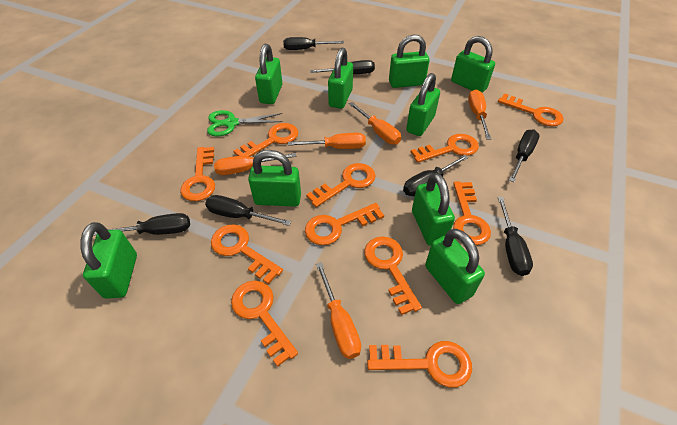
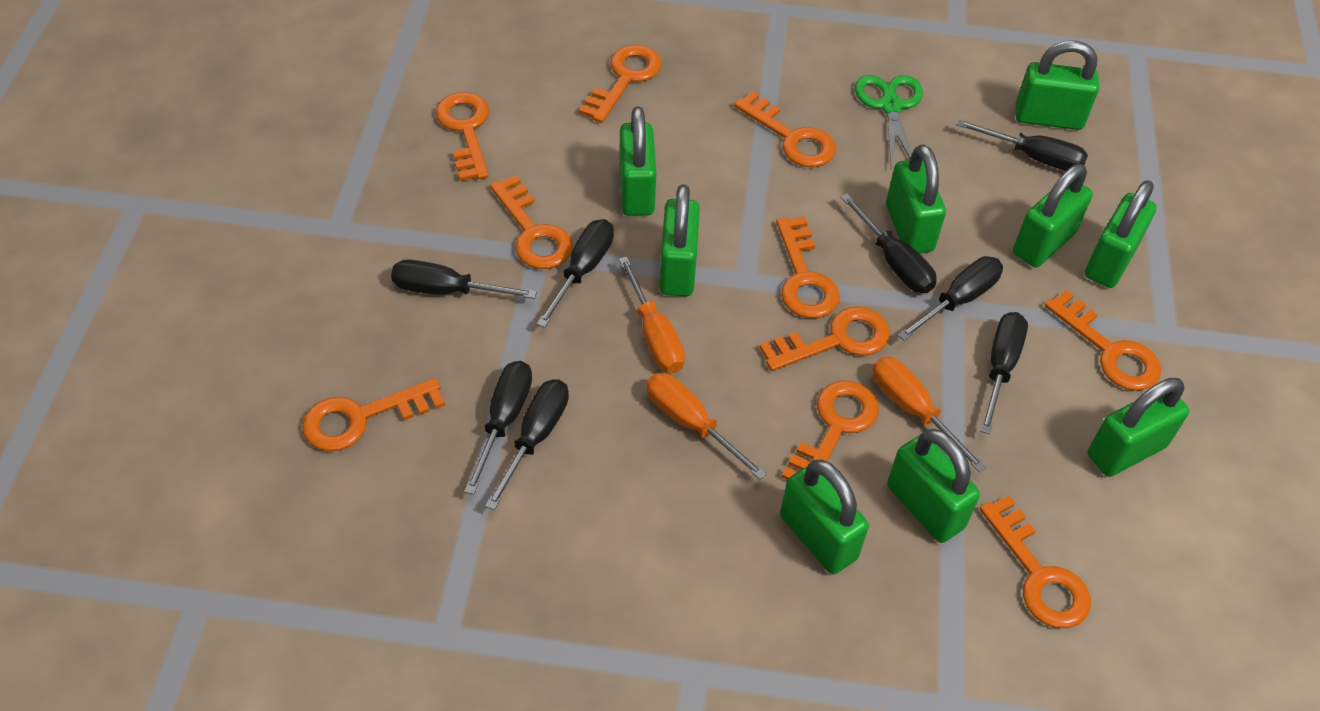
black screwdriver: 7 -> 8
orange key: 11 -> 10
orange screwdriver: 5 -> 3

